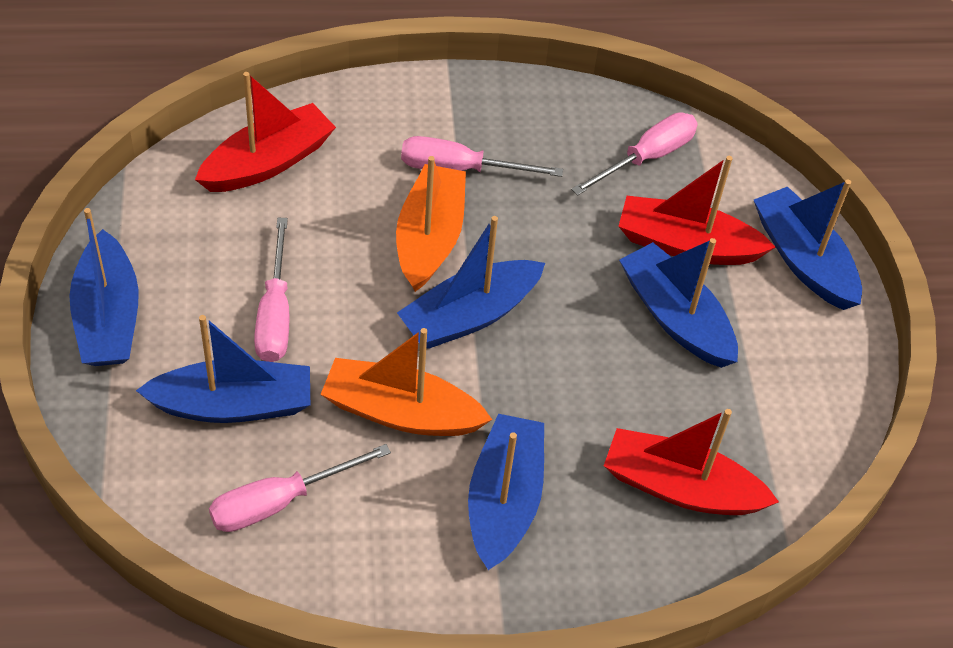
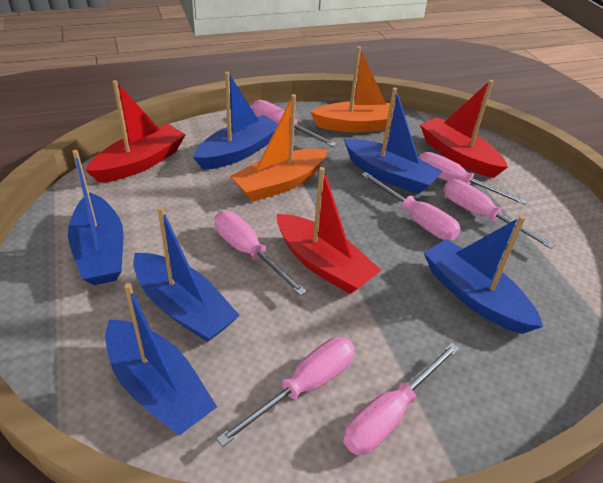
pink screwdriver: 4 -> 7

